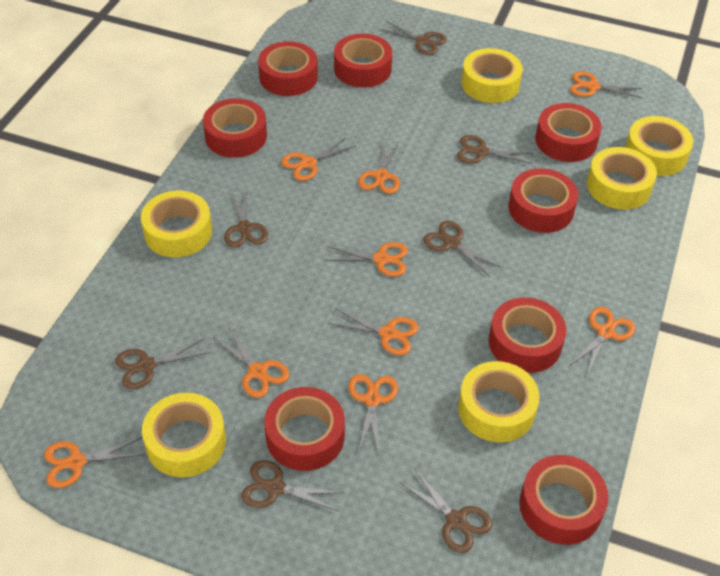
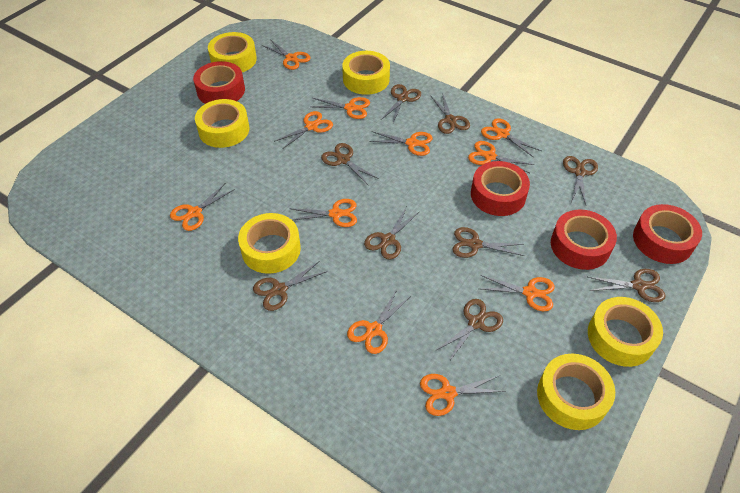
brown scissors: 7 -> 9
orange scissors: 9 -> 11
red tape: 8 -> 4

